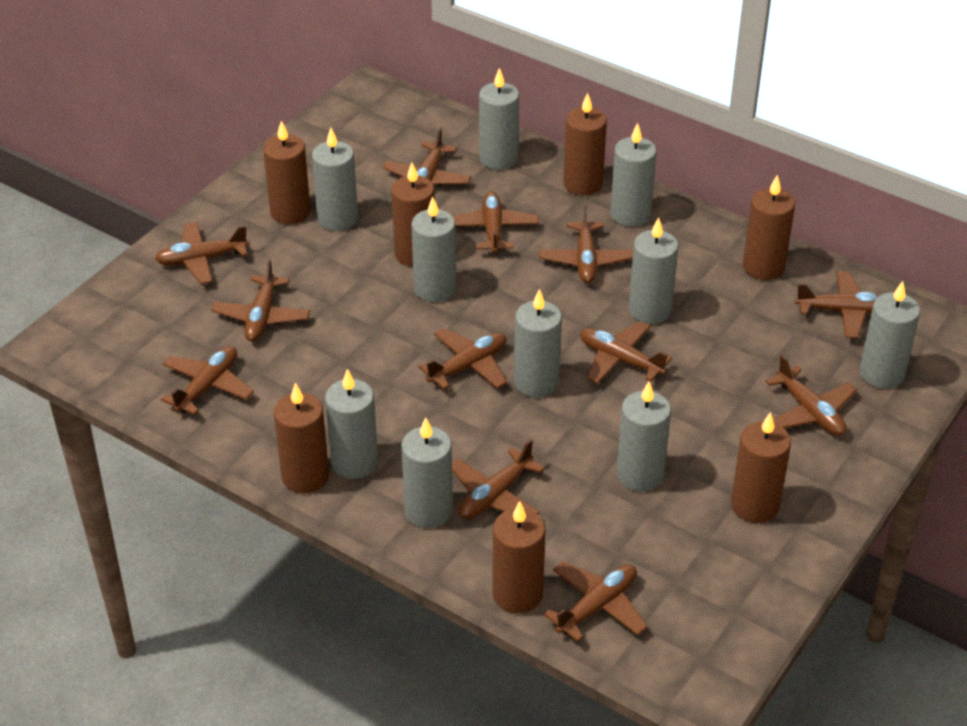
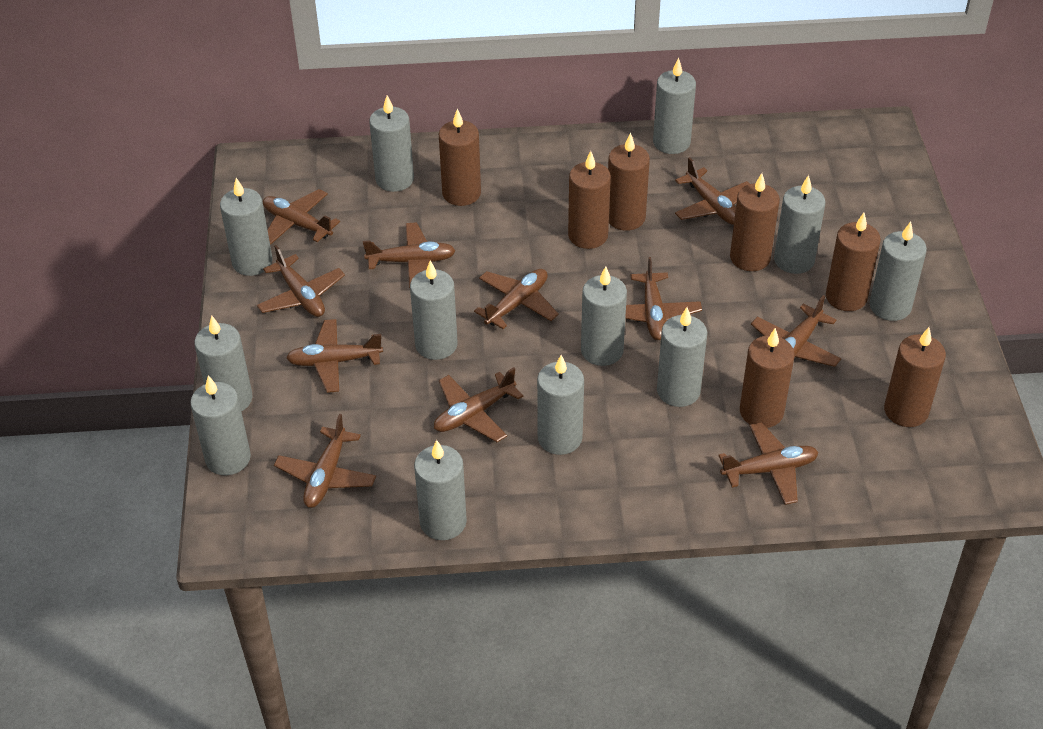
brown plane: 12 -> 11
grey candle: 10 -> 12

